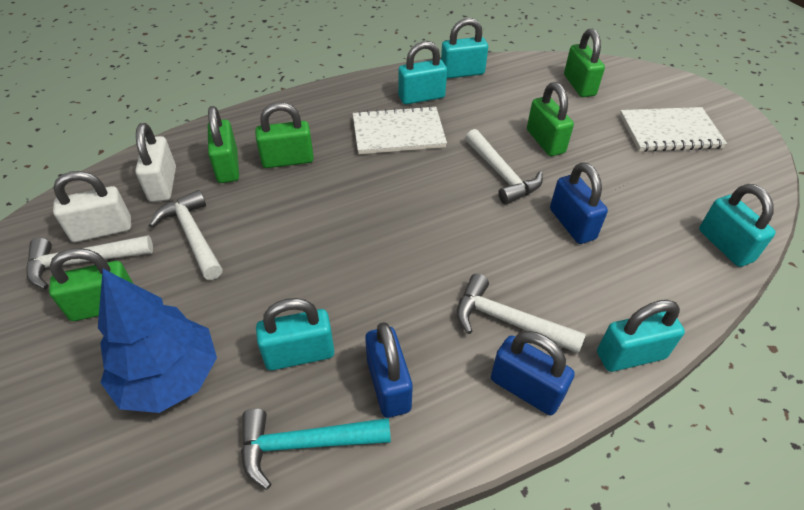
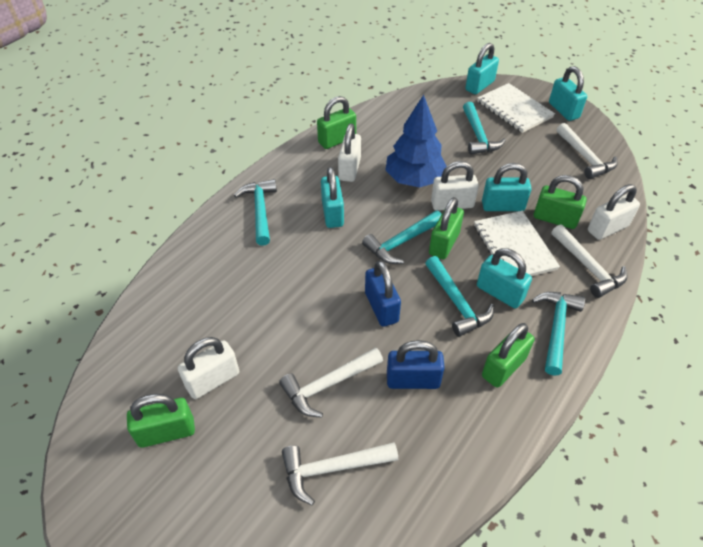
blue padlock: 3 -> 2
turquoise hammer: 1 -> 5
white padlock: 2 -> 4

